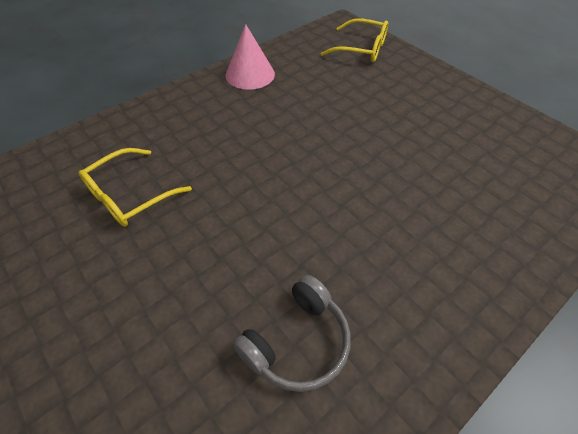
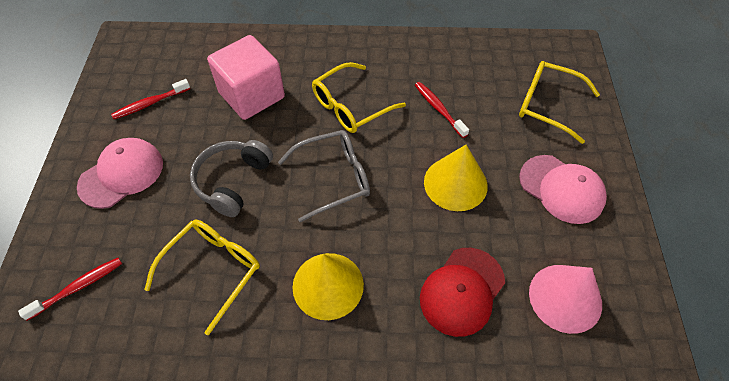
grey glasses: 0 -> 1
pink cap: 0 -> 2
pink cube: 0 -> 1
red cap: 0 -> 1
red toothbrush: 0 -> 3
yellow cone: 0 -> 2
yellow glasses: 2 -> 3

